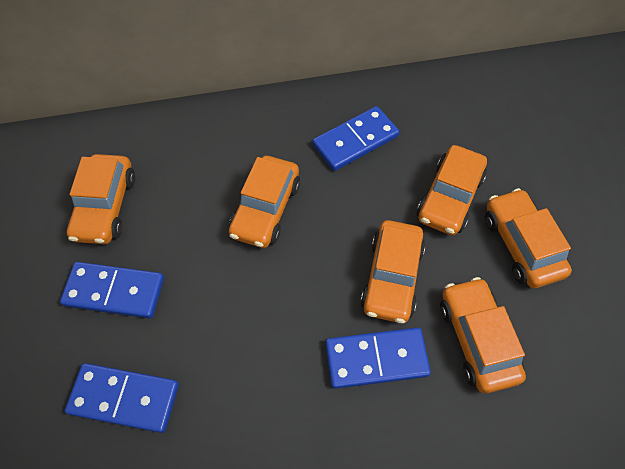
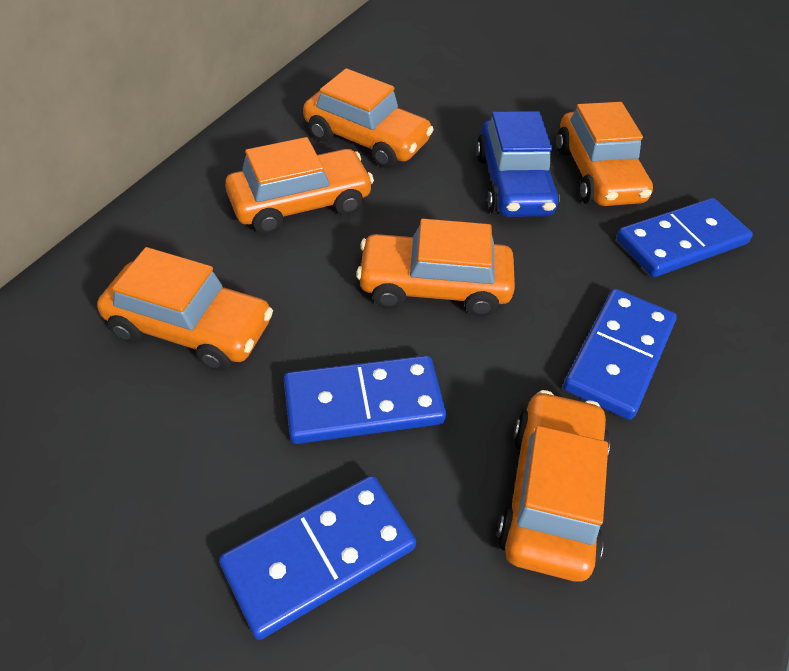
blue car: 0 -> 1

